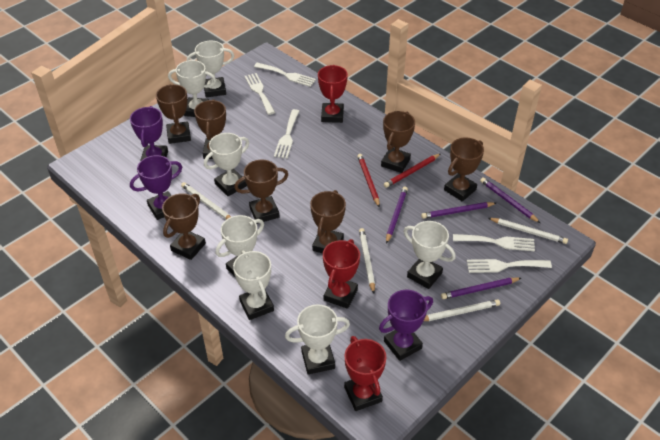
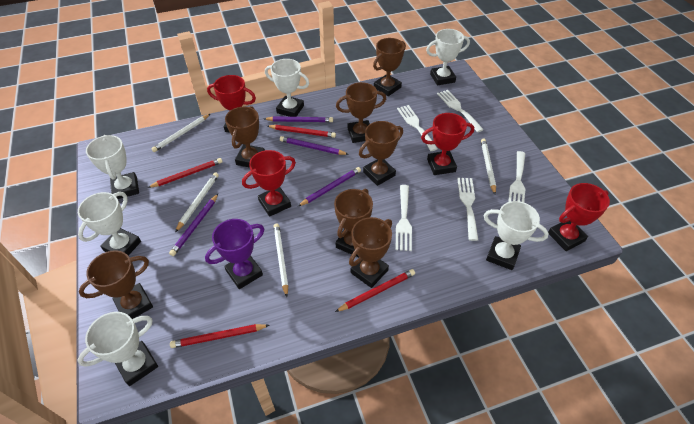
purple trophy: 3 -> 1
red pencil: 2 -> 4
red trophy: 3 -> 4
white trophy: 7 -> 6

